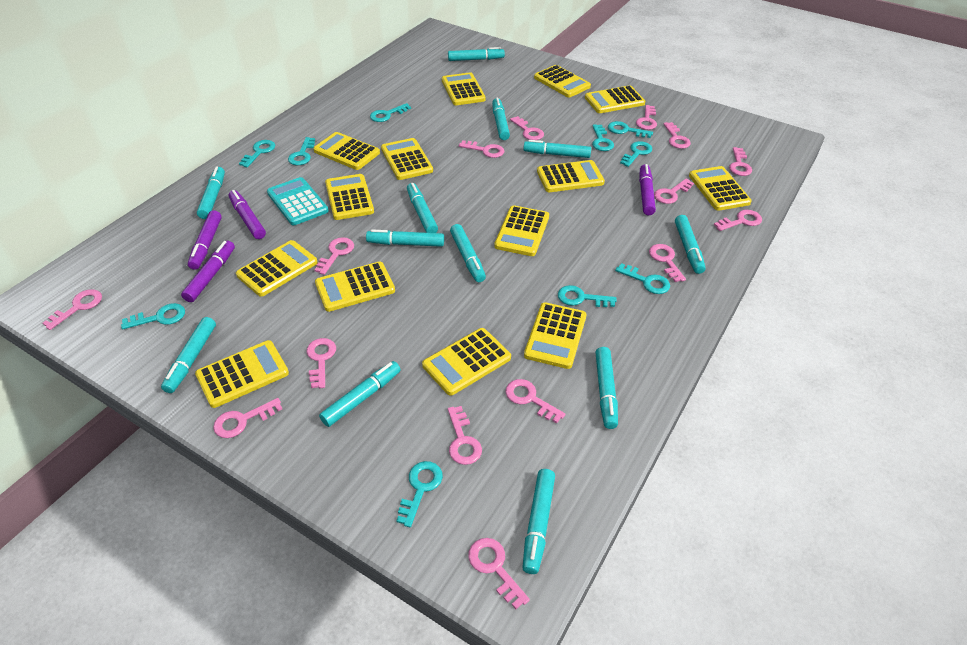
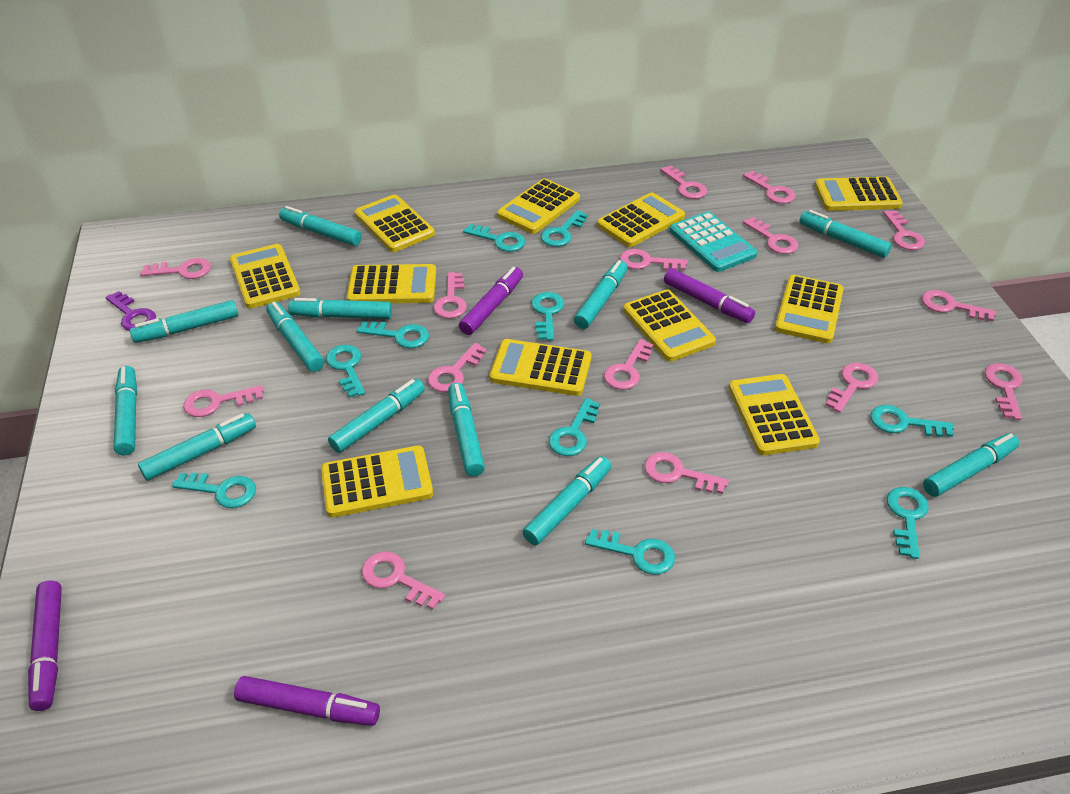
purple key: 0 -> 1
yellow calculator: 14 -> 11

